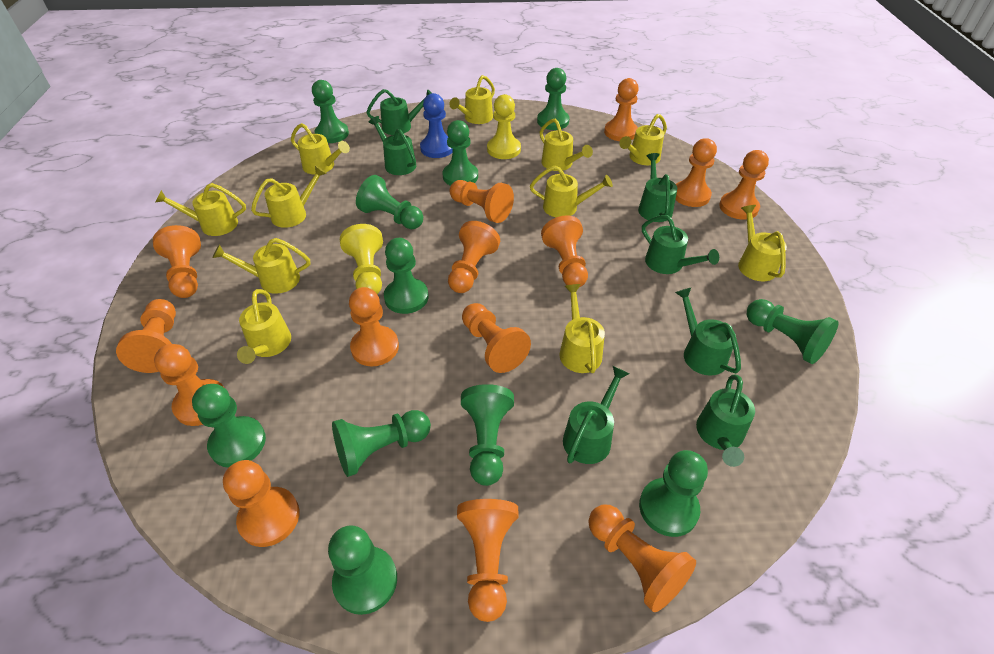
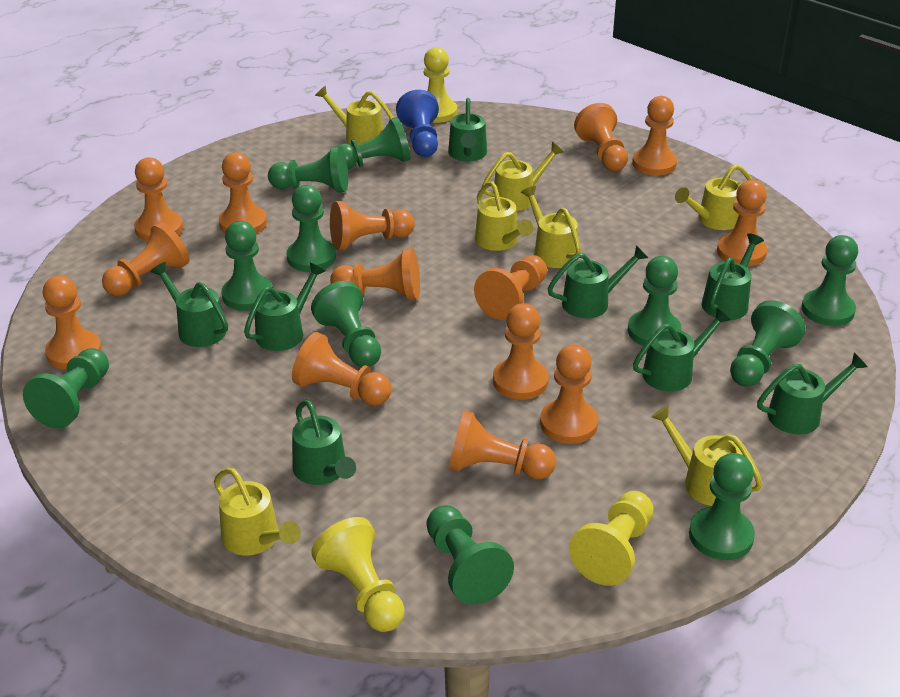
green watering can: 7 -> 8
yellow pawn: 2 -> 3
yellow watering can: 11 -> 7

